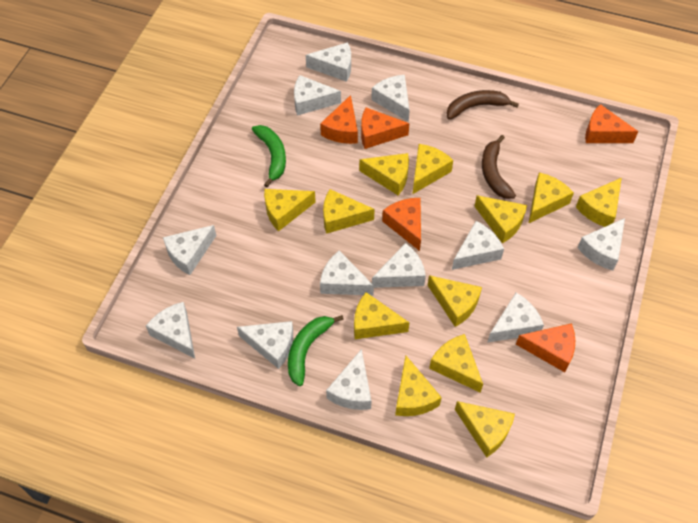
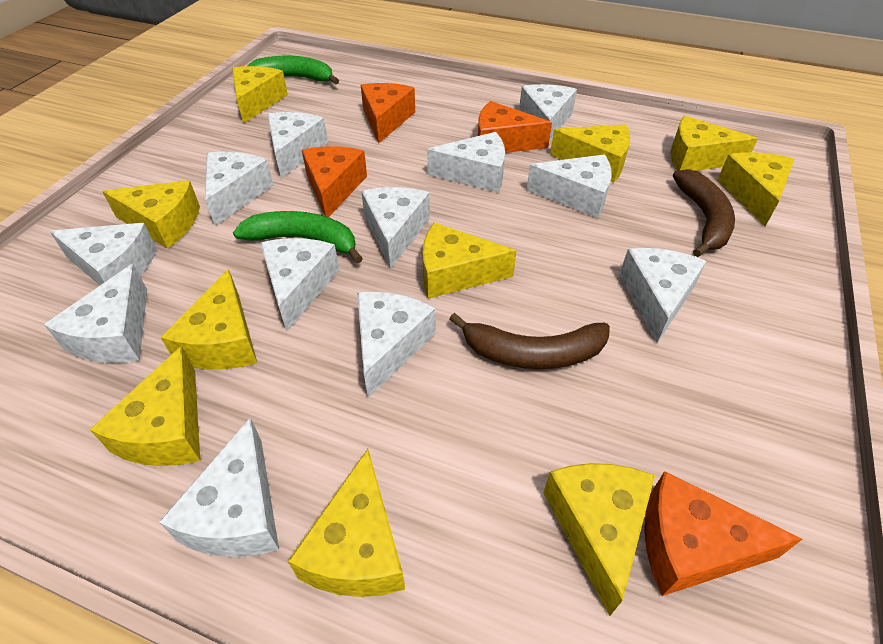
orange cheese: 5 -> 4
yellow cheese: 12 -> 10

